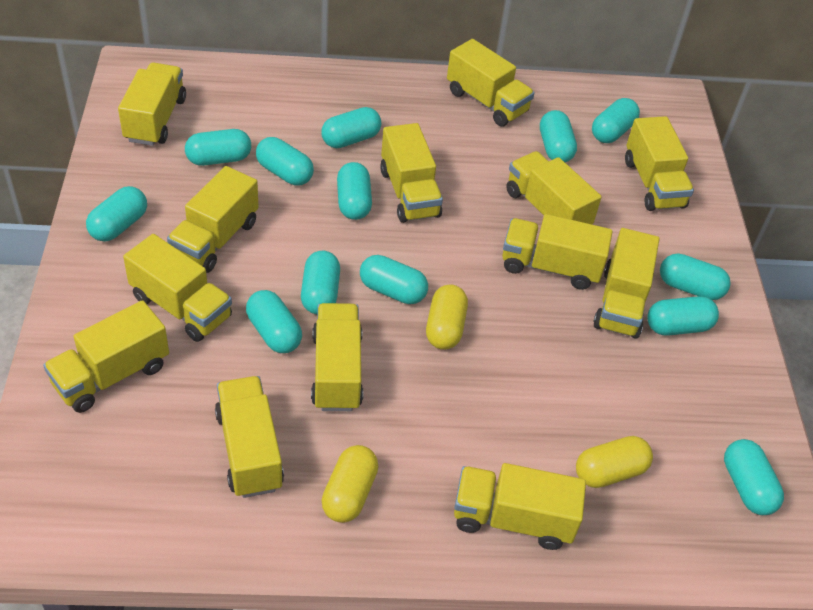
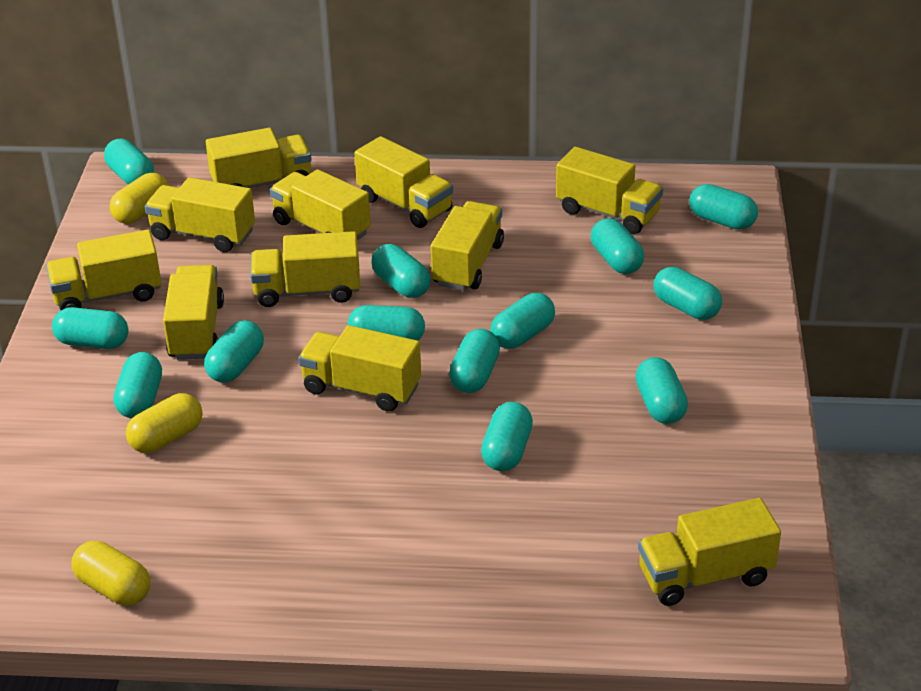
yellow truck: 13 -> 11

